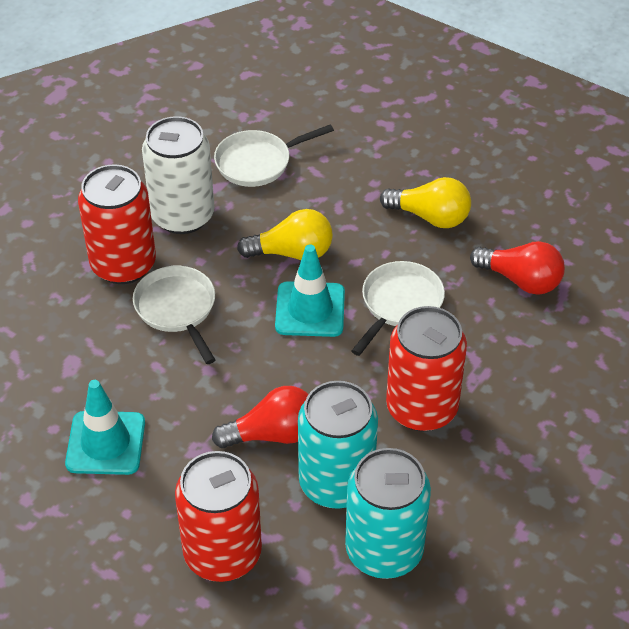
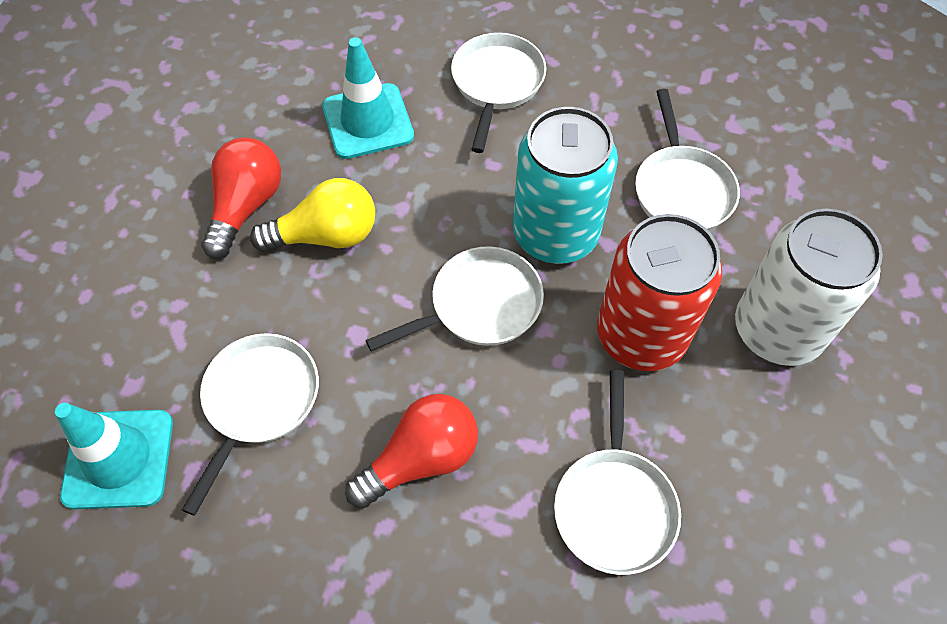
red can: 3 -> 1
turquoise can: 2 -> 1
white pan: 3 -> 5
yellow light bulb: 2 -> 1

